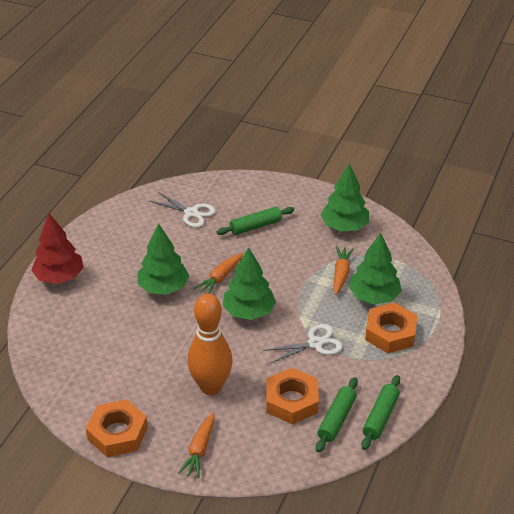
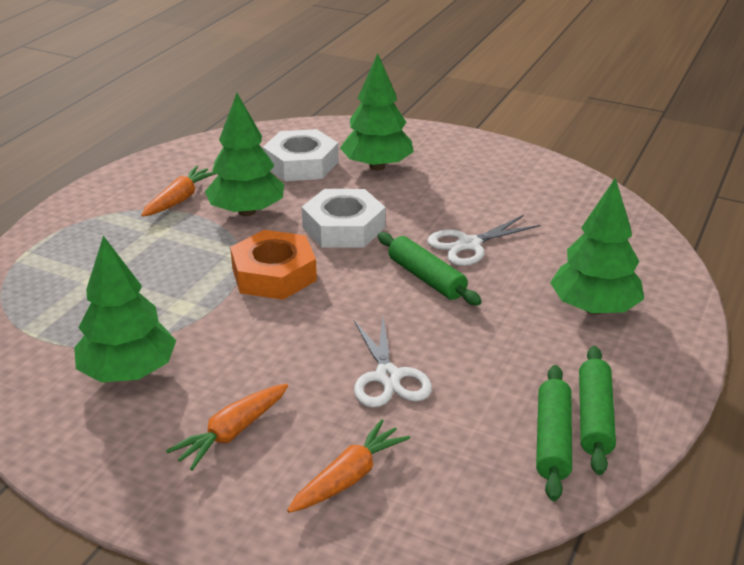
orange bowling pin: 1 -> 0
orange nut: 3 -> 1
red tree: 1 -> 0
white nut: 0 -> 2

